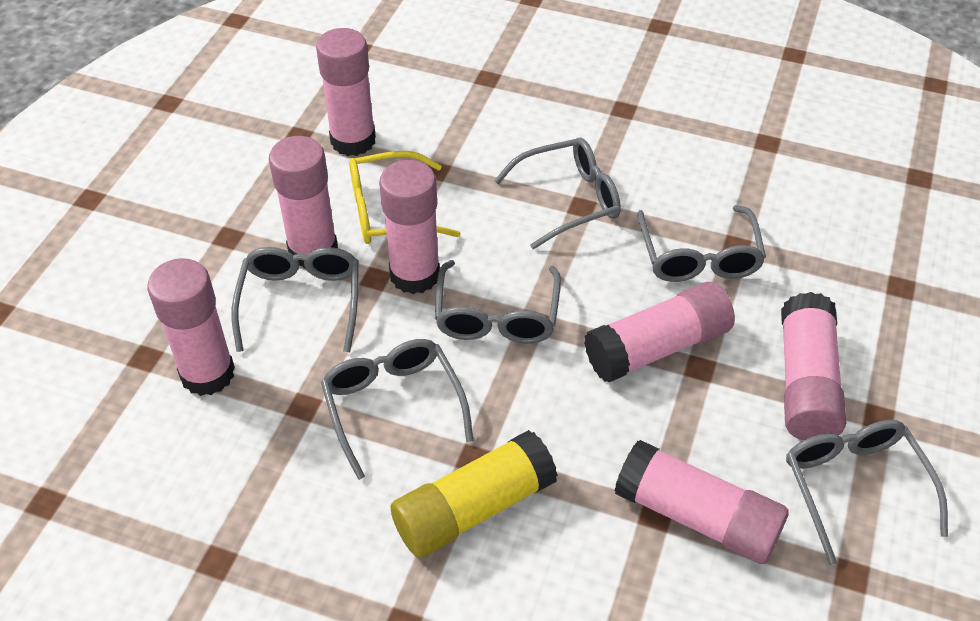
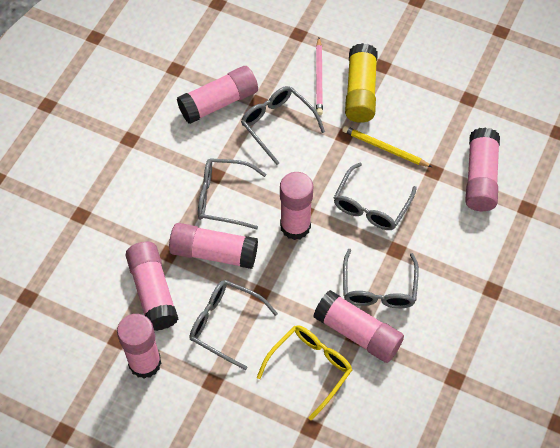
grey glasses: 6 -> 5
pink pencil: 0 -> 1
yellow pencil: 0 -> 1

